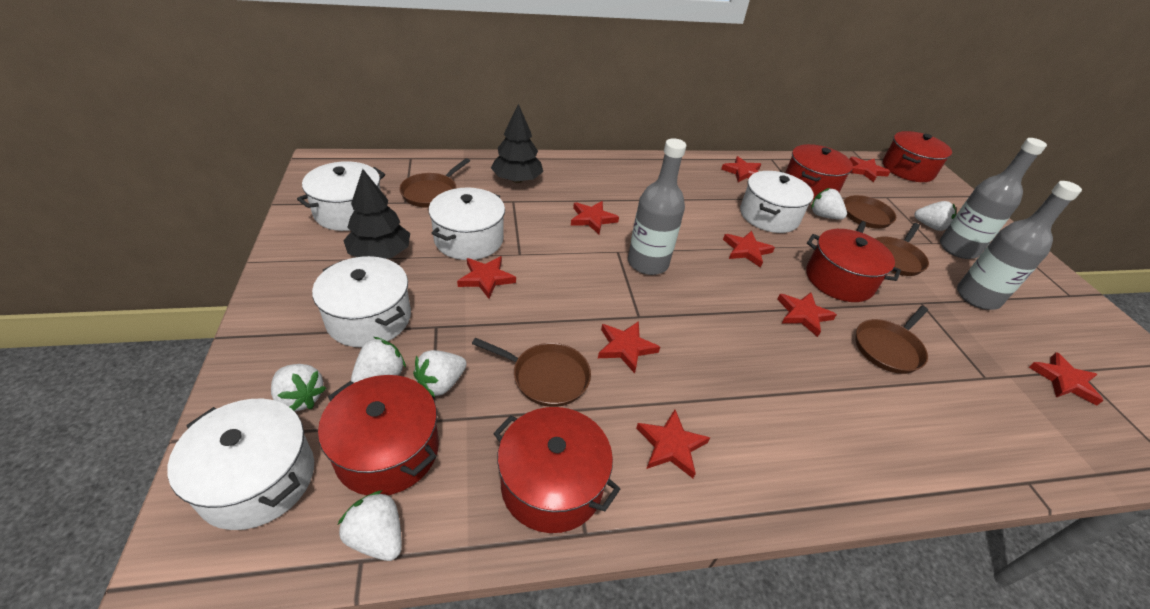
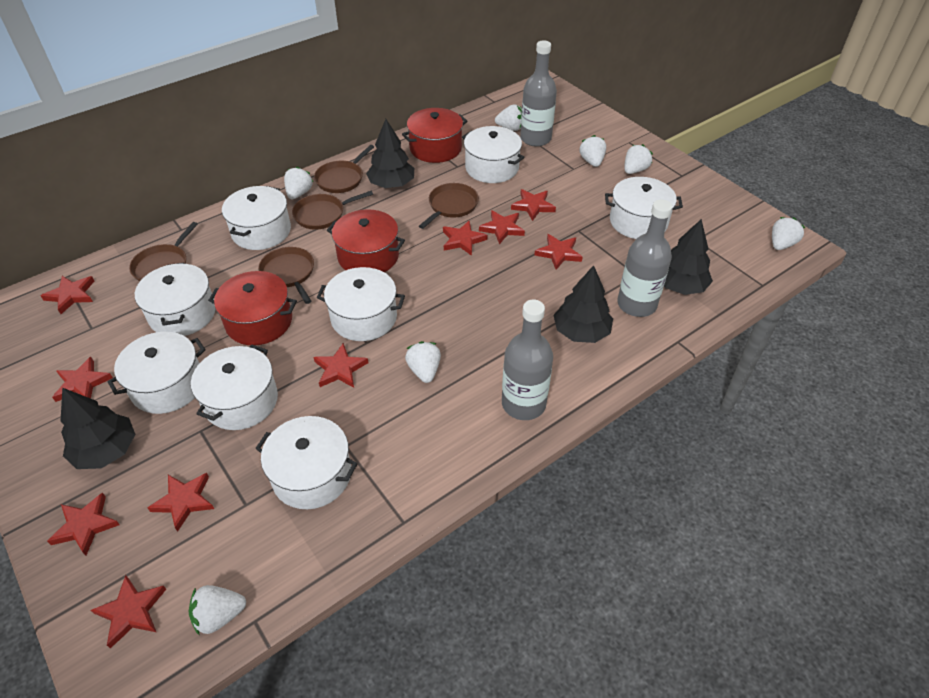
black tree: 2 -> 4
red pot: 5 -> 3
red star: 9 -> 10
white pot: 5 -> 8
white strawberry: 6 -> 7

